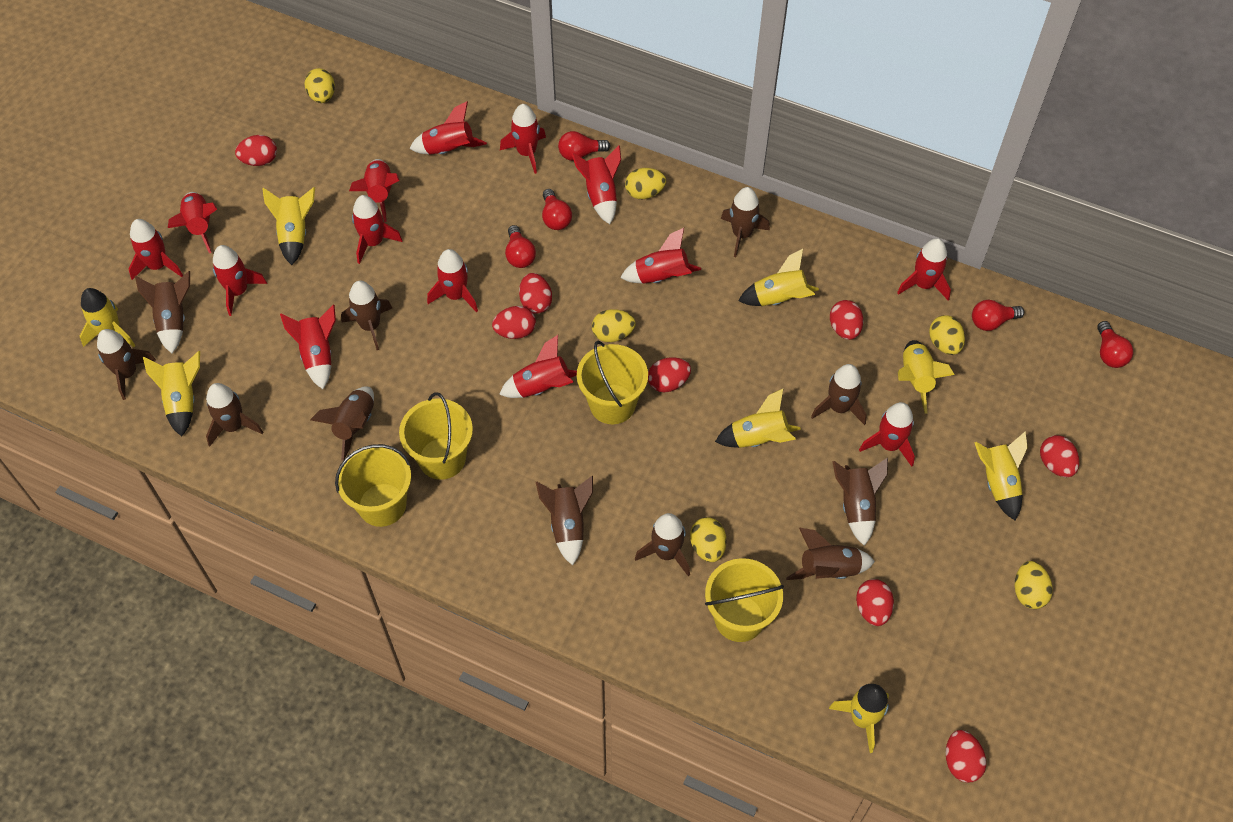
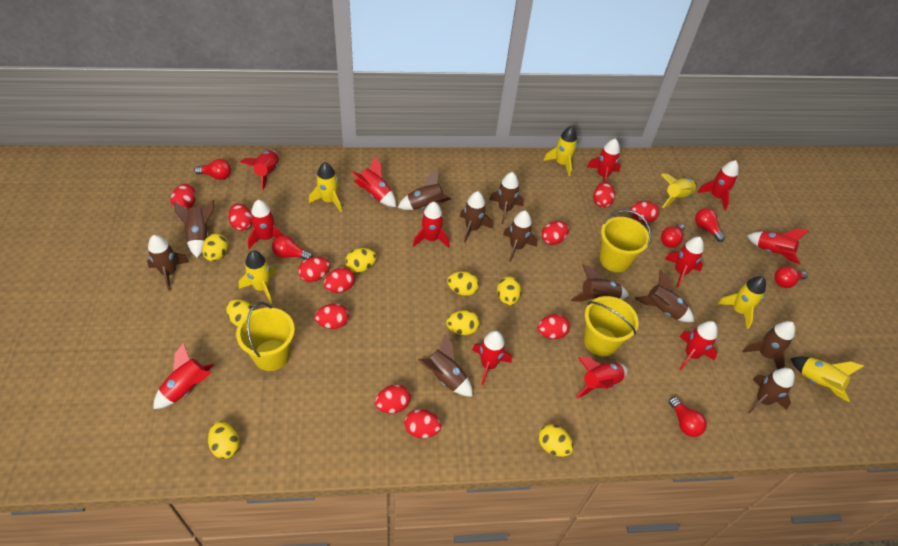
red egg: 8 -> 11
red light bulb: 5 -> 6
red rocket: 14 -> 12
yellow bucket: 4 -> 3
yellow egg: 6 -> 8
yellow rocket: 8 -> 6

